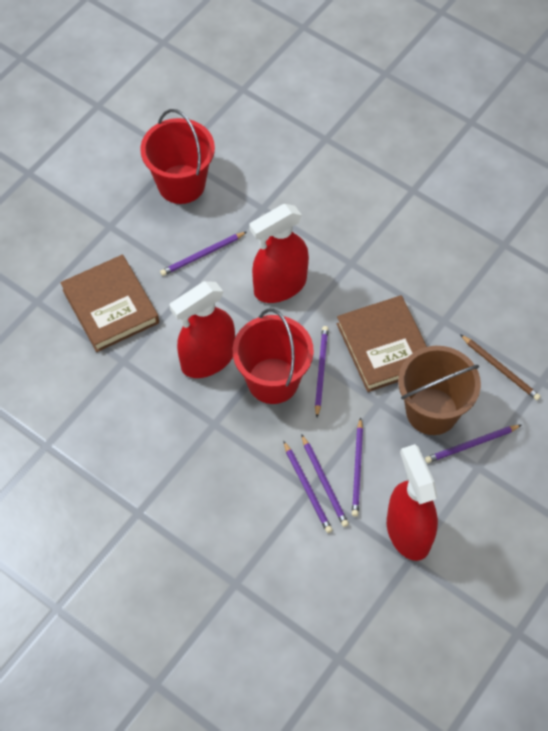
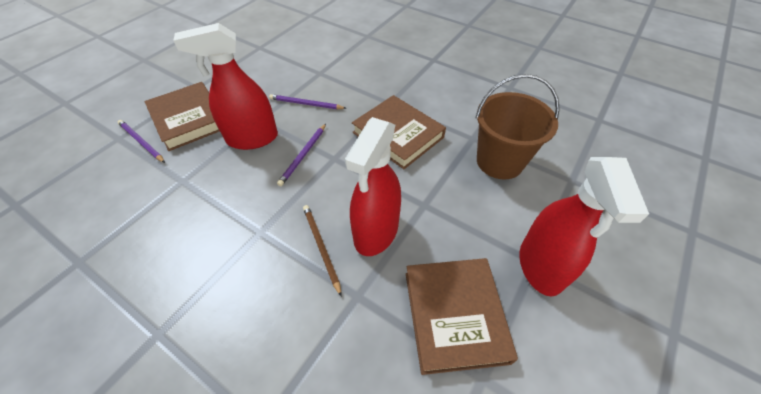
brown book: 2 -> 3
purple pencil: 6 -> 3
red bucket: 2 -> 0

